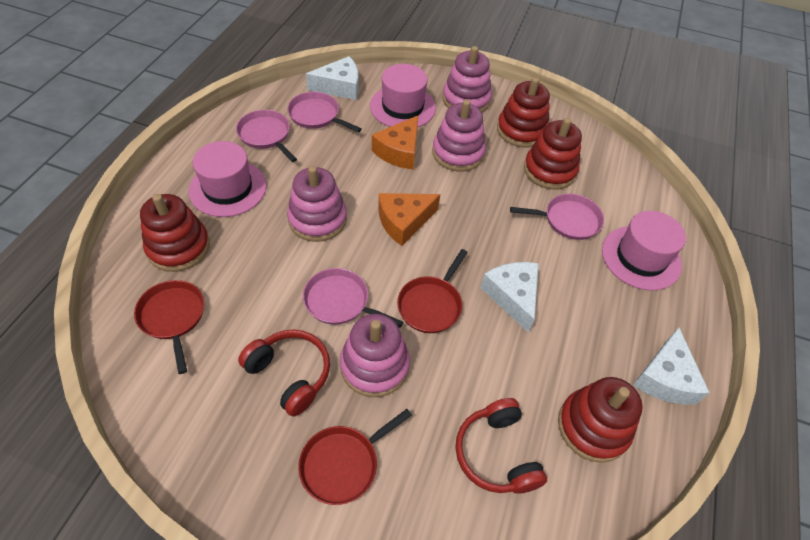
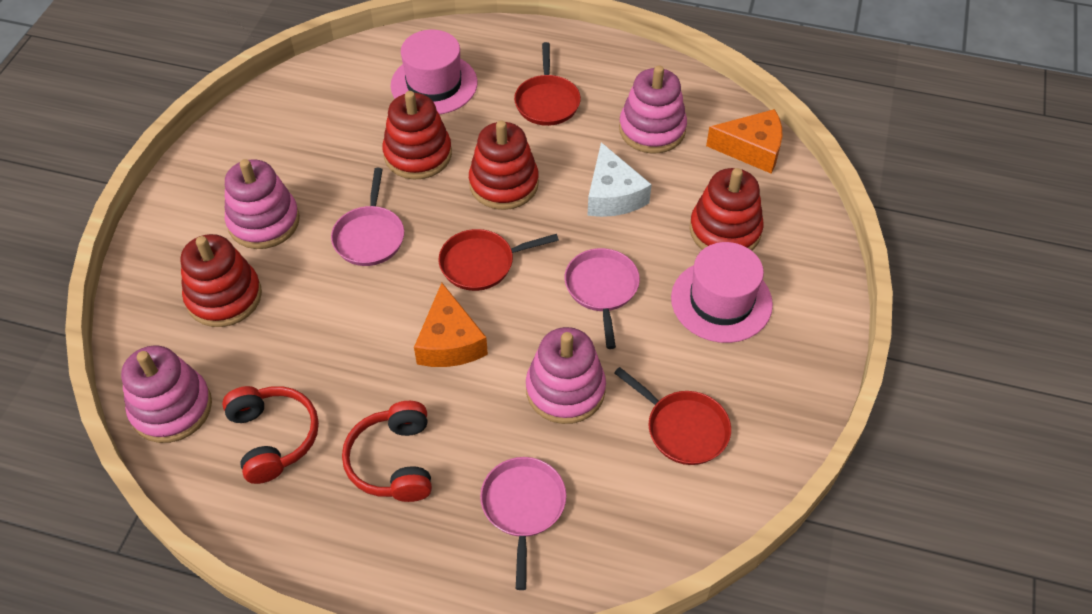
pink hat: 3 -> 2
pink pan: 4 -> 3
white cheese: 3 -> 1

